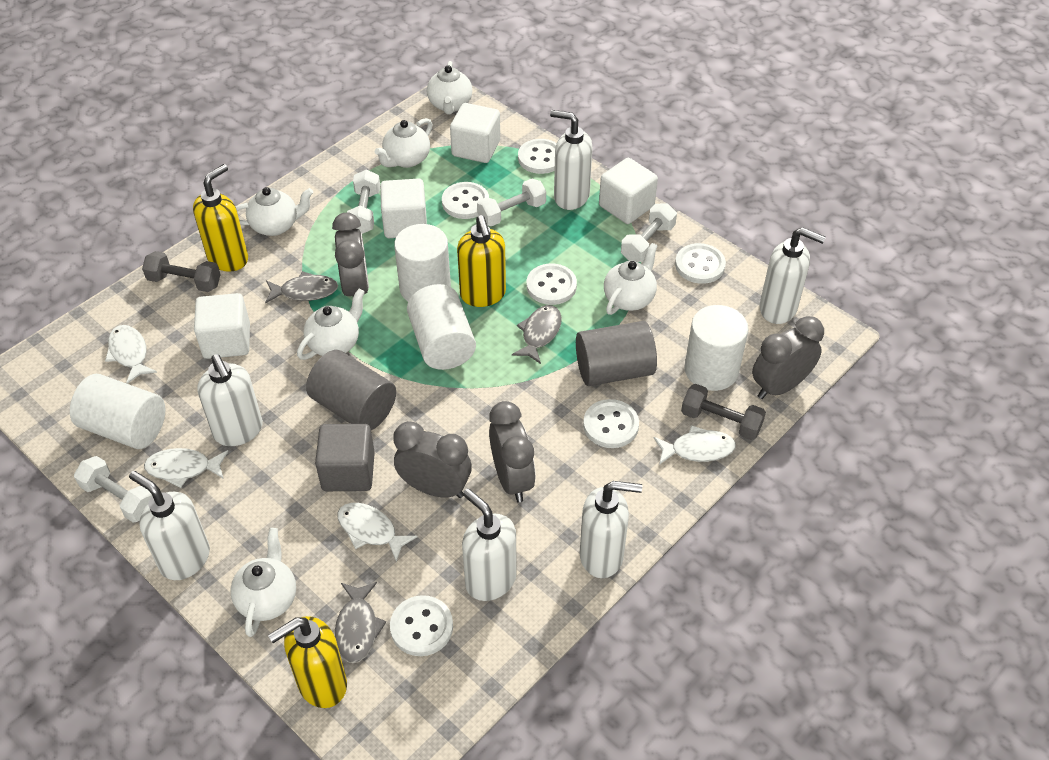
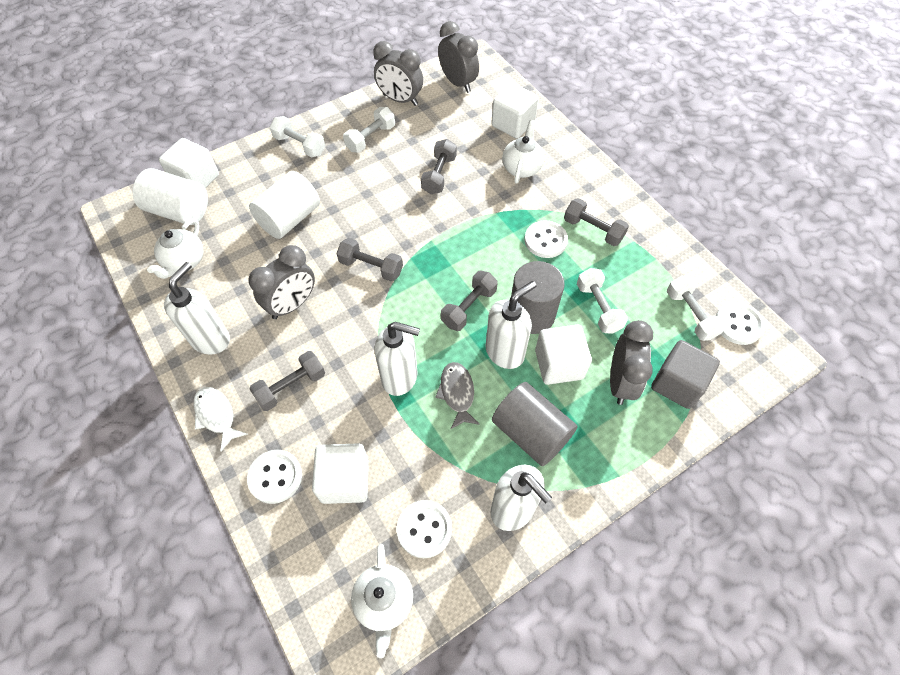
grey dumbbell: 2 -> 5
grey fish: 3 -> 1
white button: 6 -> 4
white cylinder: 4 -> 2
white fish: 4 -> 1
white soap dispenser: 6 -> 4
white teapot: 6 -> 3
yellow soap dispenser: 3 -> 0

